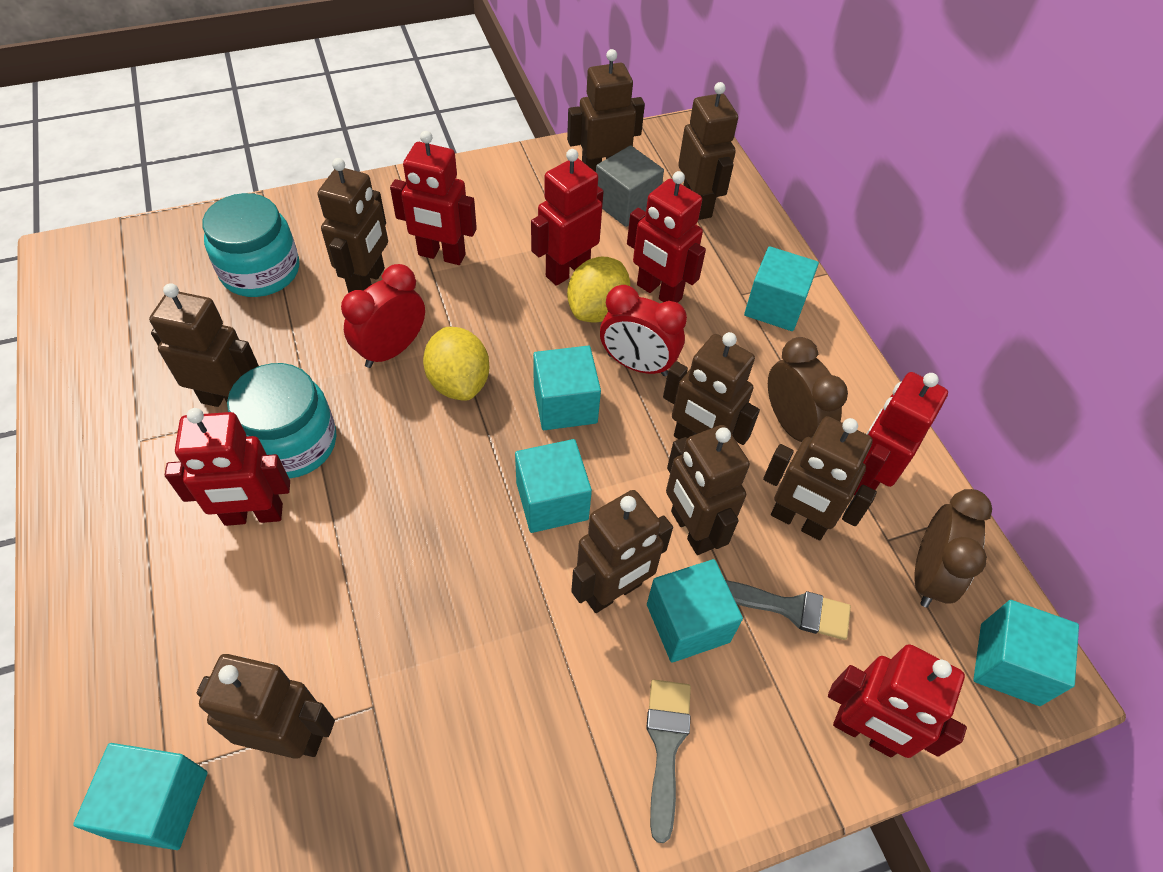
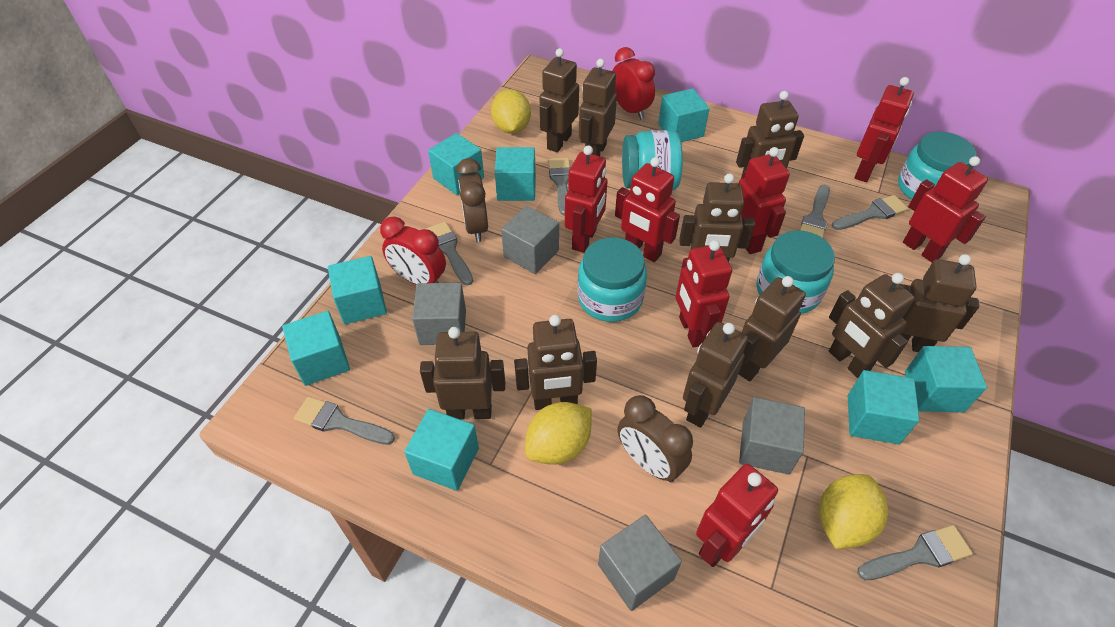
brown robot: 9 -> 10
grey brush: 2 -> 6
grey cube: 1 -> 4
red robot: 6 -> 7
turquoise cube: 6 -> 8
turquoise jar: 2 -> 4
yellow lemon: 2 -> 3

